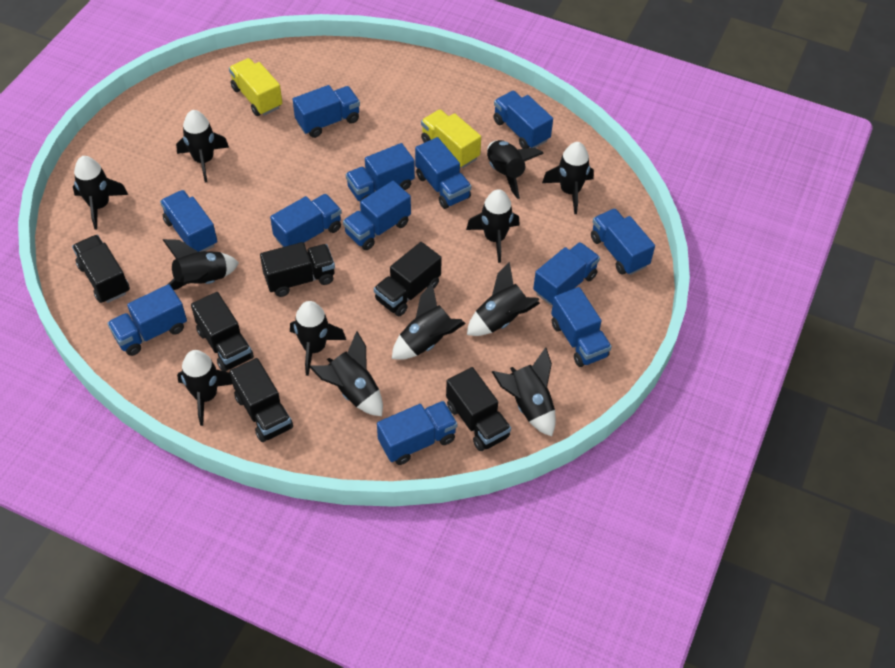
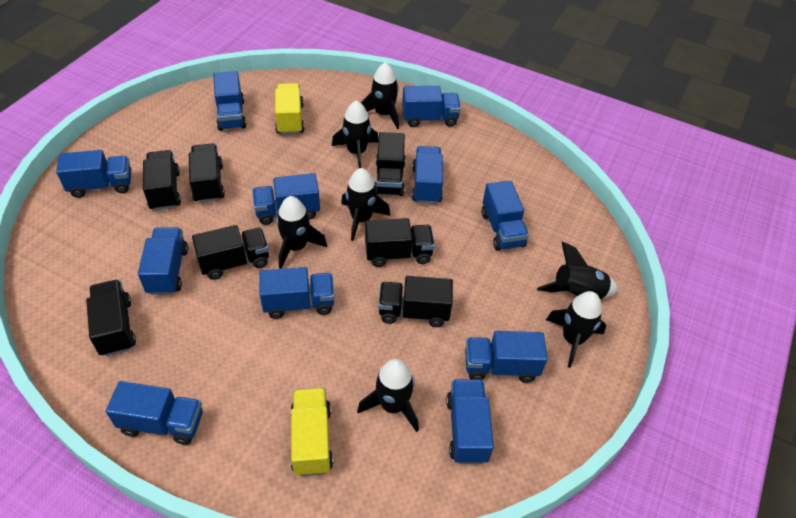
black rocket: 12 -> 7
black truck: 6 -> 7
blue truck: 12 -> 11

